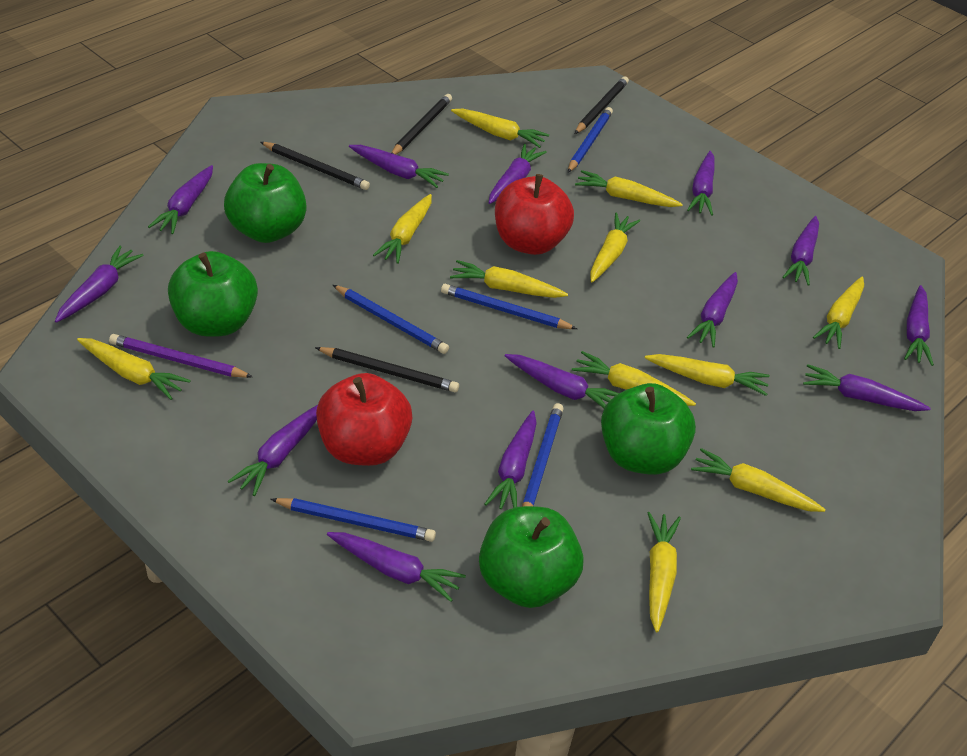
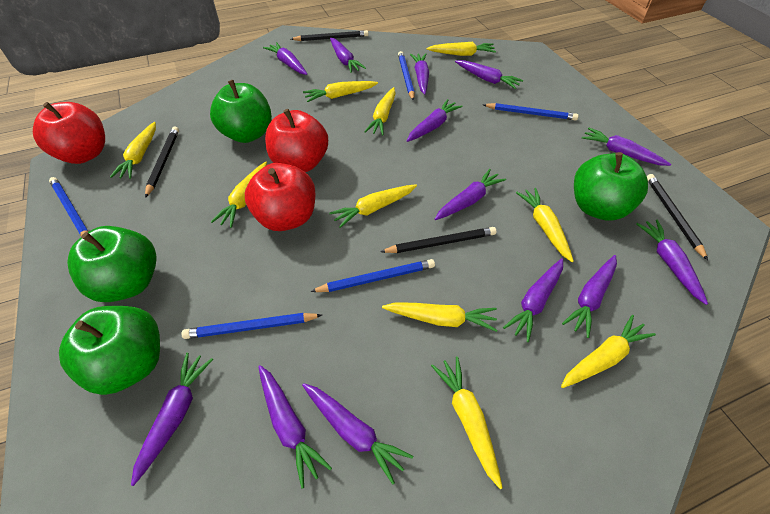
purple pencil: 1 -> 0
red apple: 2 -> 3
yellow carrot: 11 -> 10

